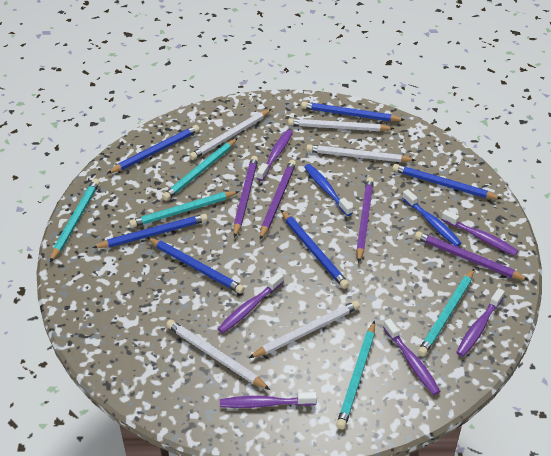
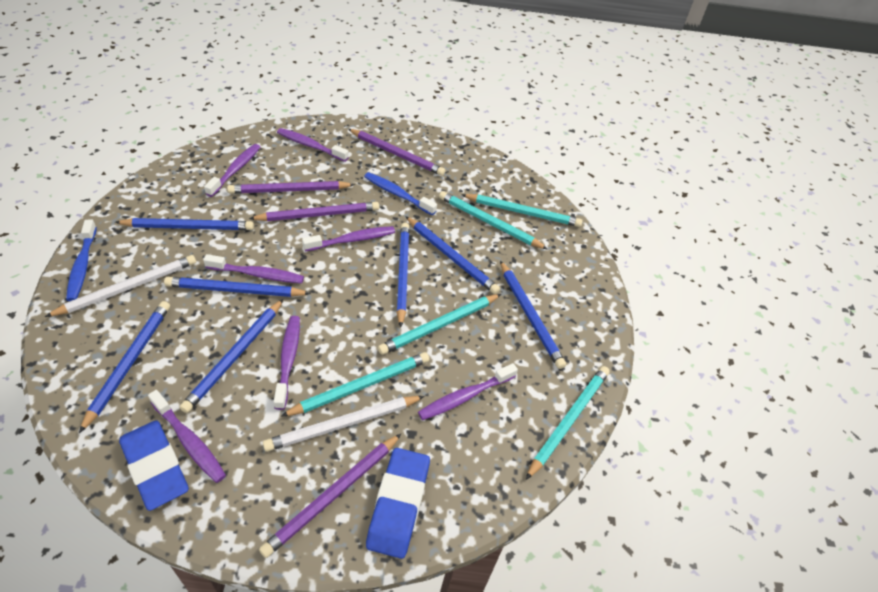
blue eraser: 0 -> 2
blue pencil: 6 -> 7
purple toothbrush: 6 -> 7
white pencil: 5 -> 2

